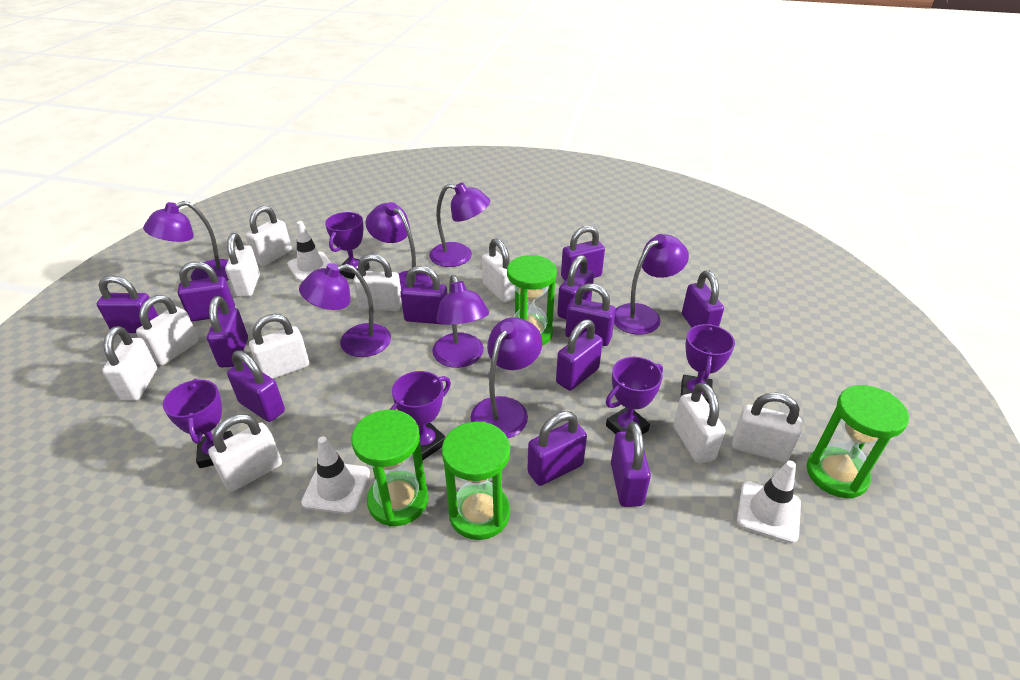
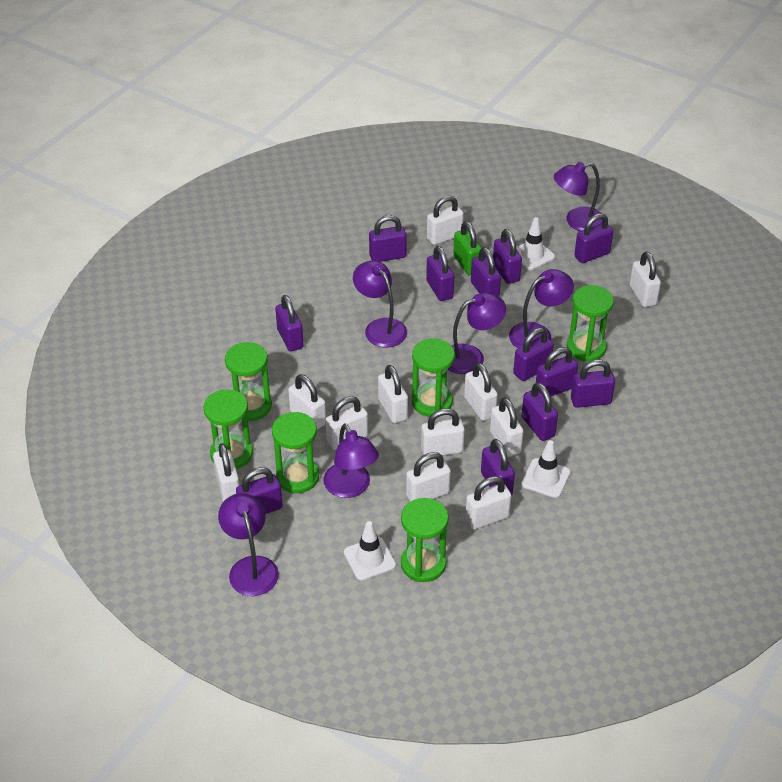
green hourglass: 4 -> 6
green padlock: 0 -> 1
purple lamp: 7 -> 6
purple trophy: 5 -> 0
white padlock: 10 -> 11

